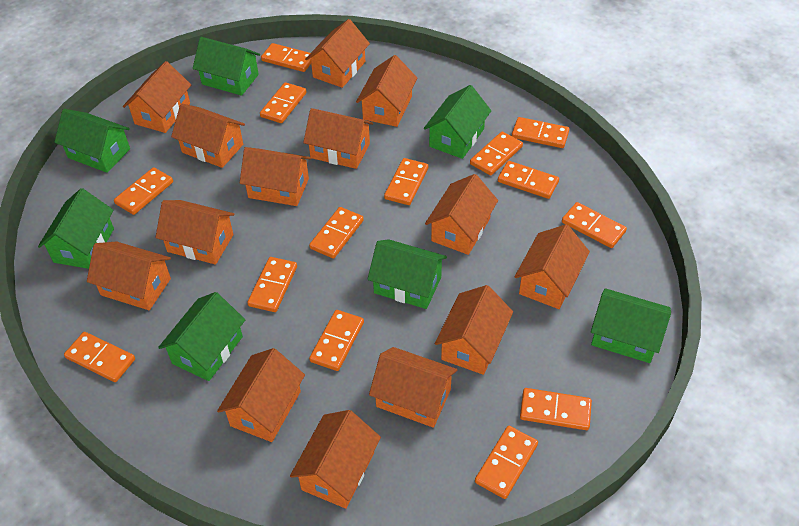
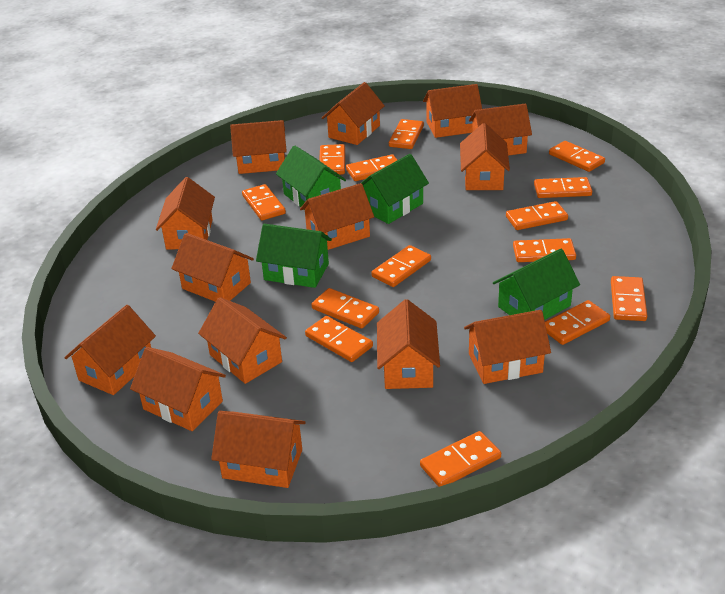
green house: 7 -> 4

